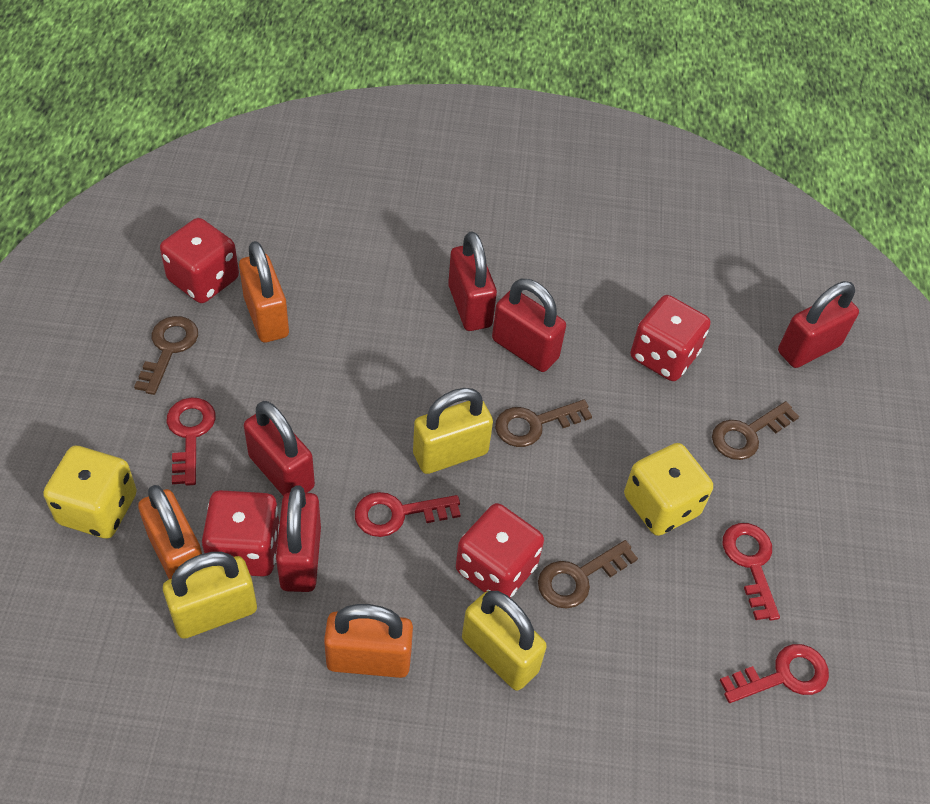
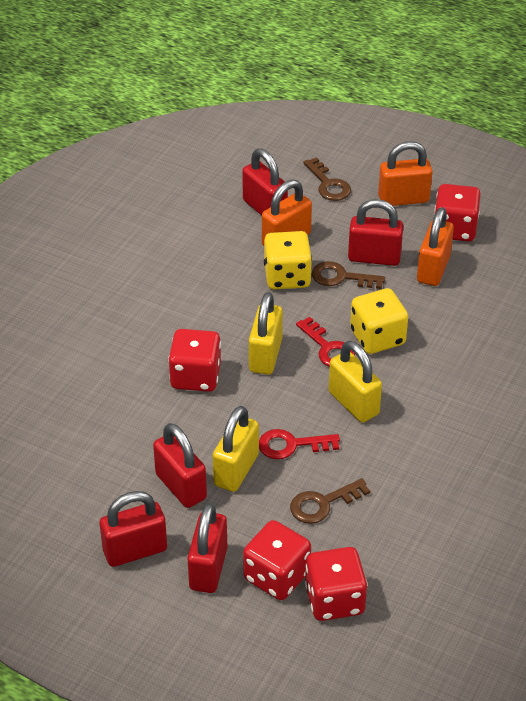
brown key: 4 -> 3
red key: 4 -> 2

